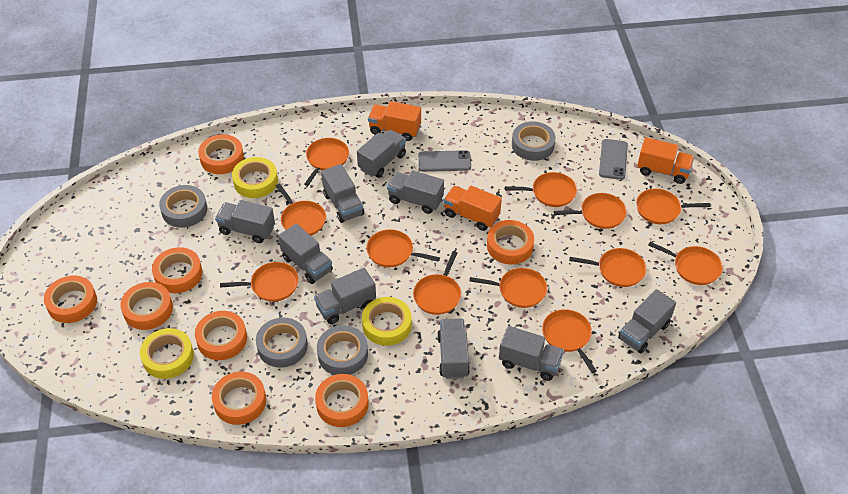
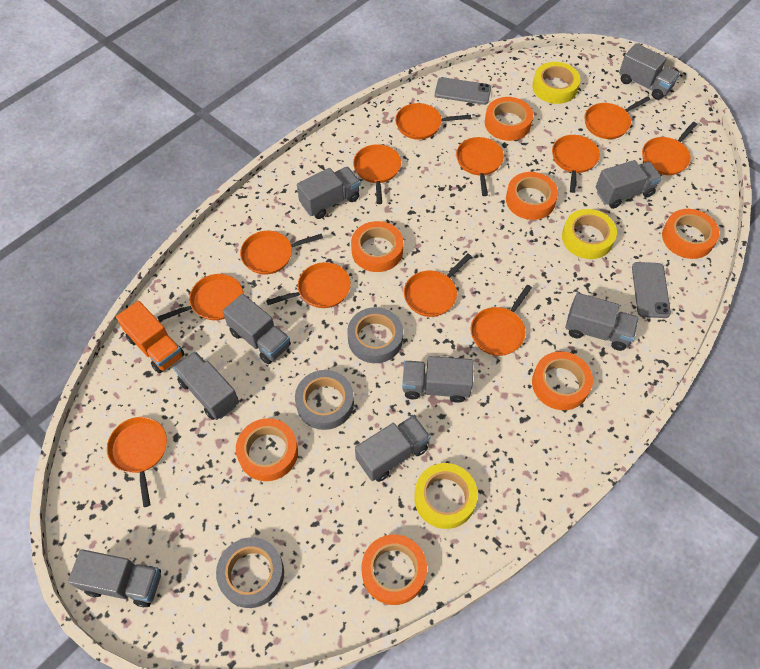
grey tape: 4 -> 3
orange tape: 8 -> 7
orange truck: 3 -> 1

